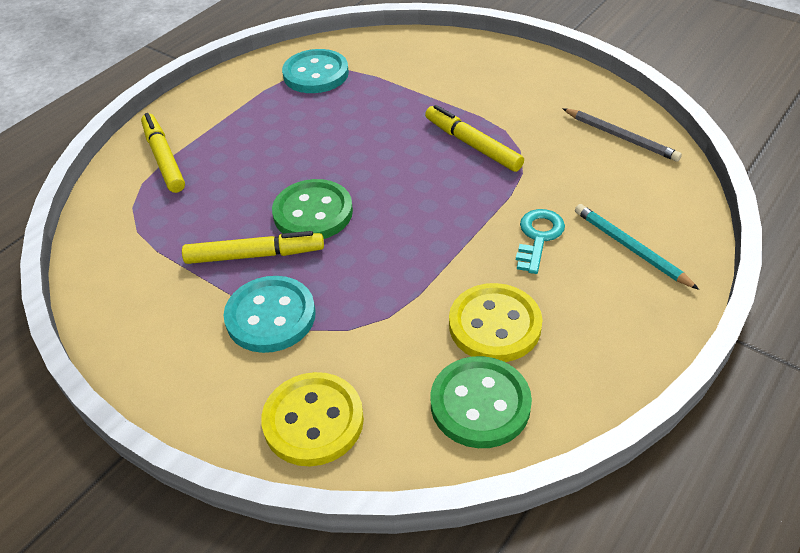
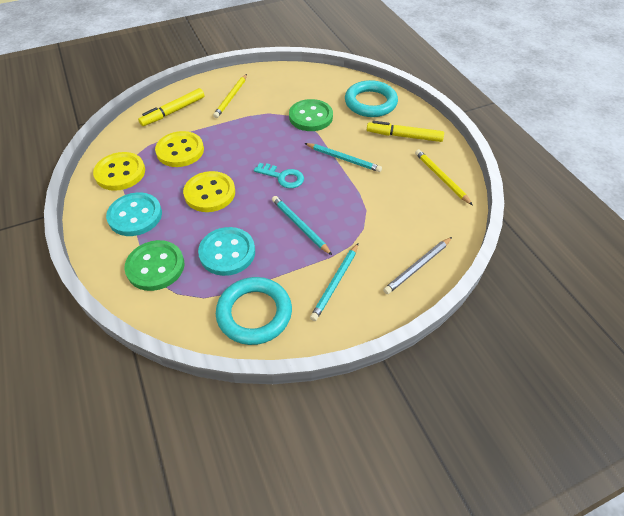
turquoise pencil: 1 -> 3
turquoise ring: 0 -> 2
yellow button: 2 -> 3
yellow marker: 3 -> 2
yellow pencil: 0 -> 2

